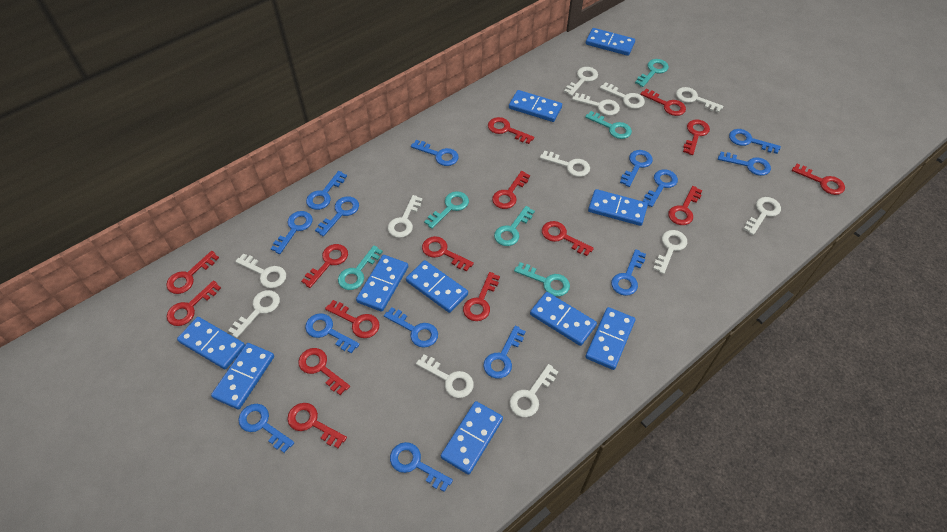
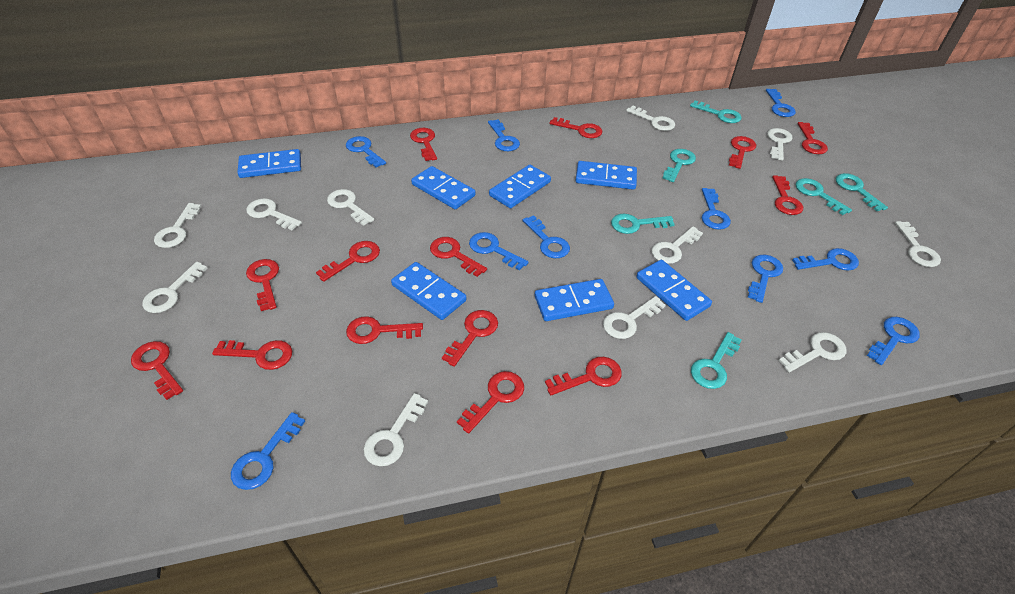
blue domino: 10 -> 7
blue key: 14 -> 10
red key: 15 -> 14
white key: 12 -> 11

